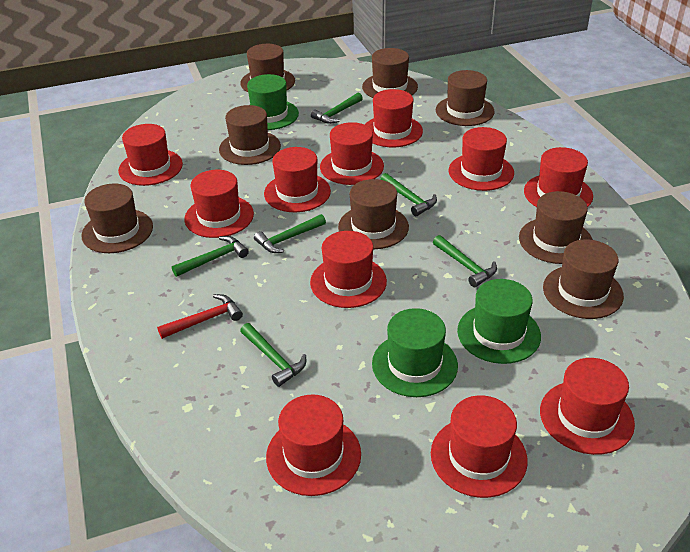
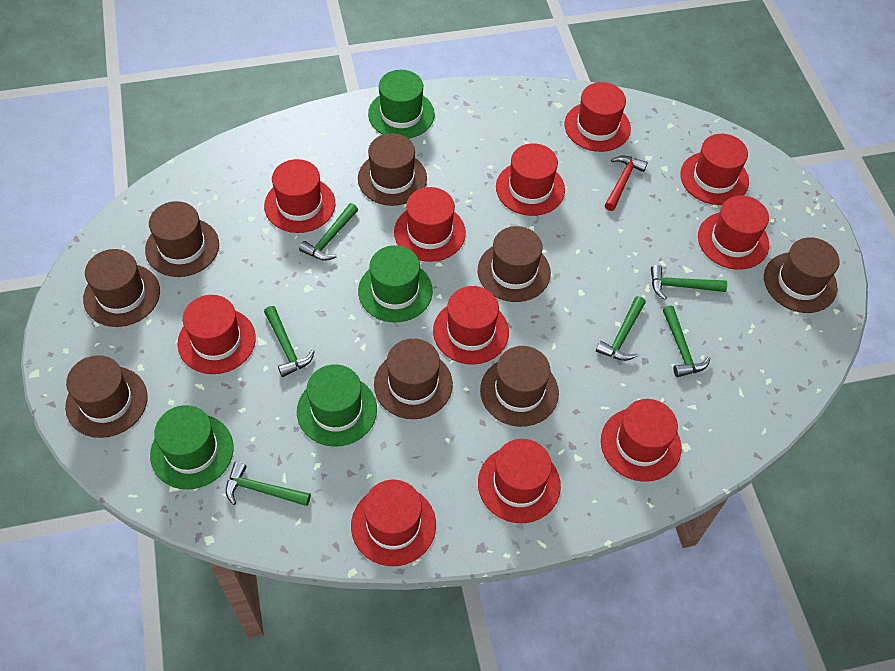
green hat: 3 -> 4

